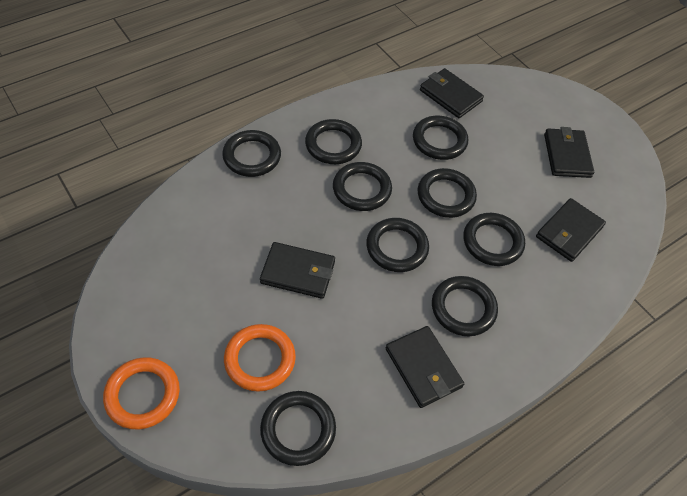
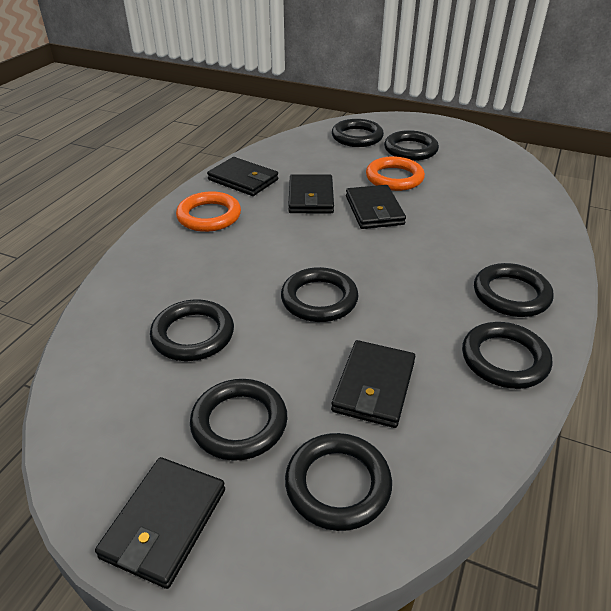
black ring: 9 -> 8

